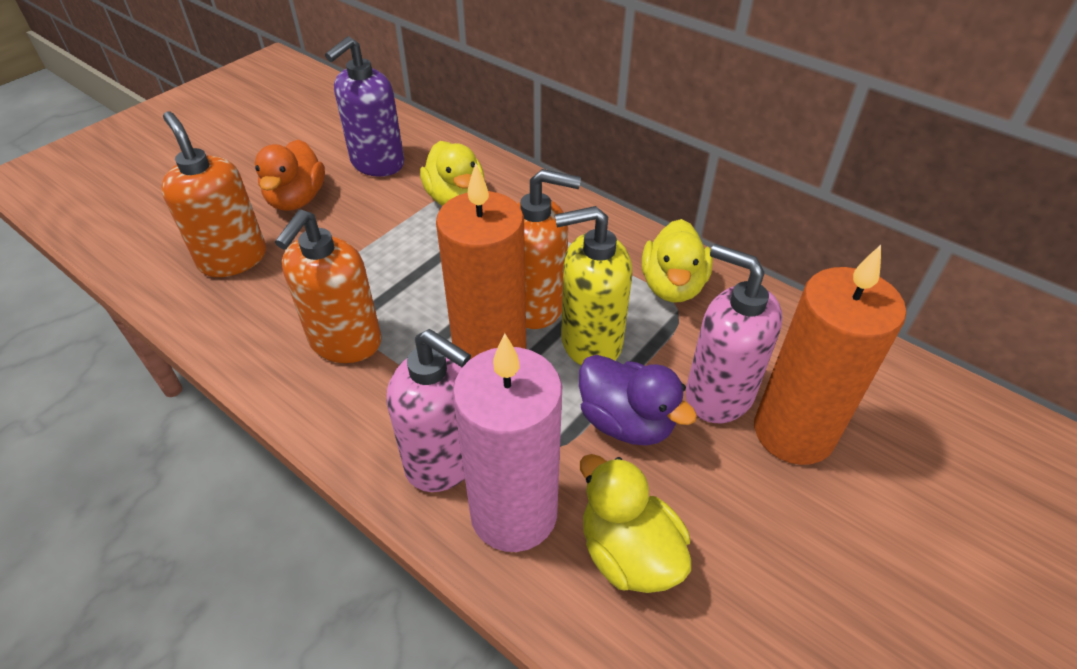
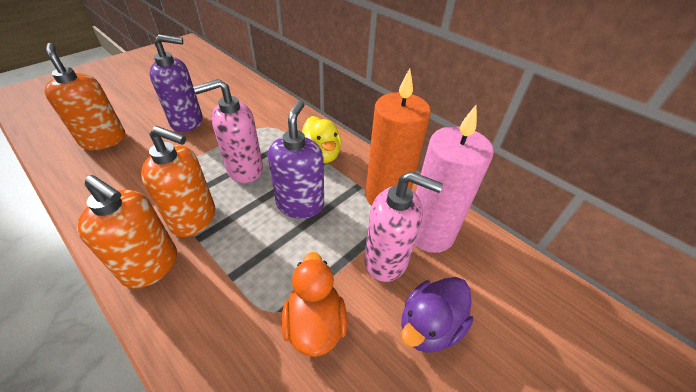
orange candle: 2 -> 1
purple soap dispenser: 1 -> 2
yellow duck: 3 -> 1
yellow soap dispenser: 1 -> 0

